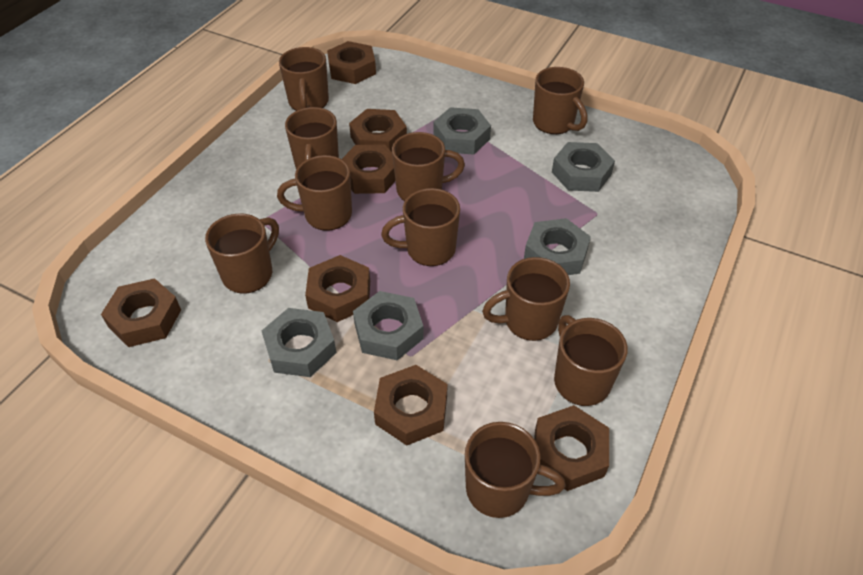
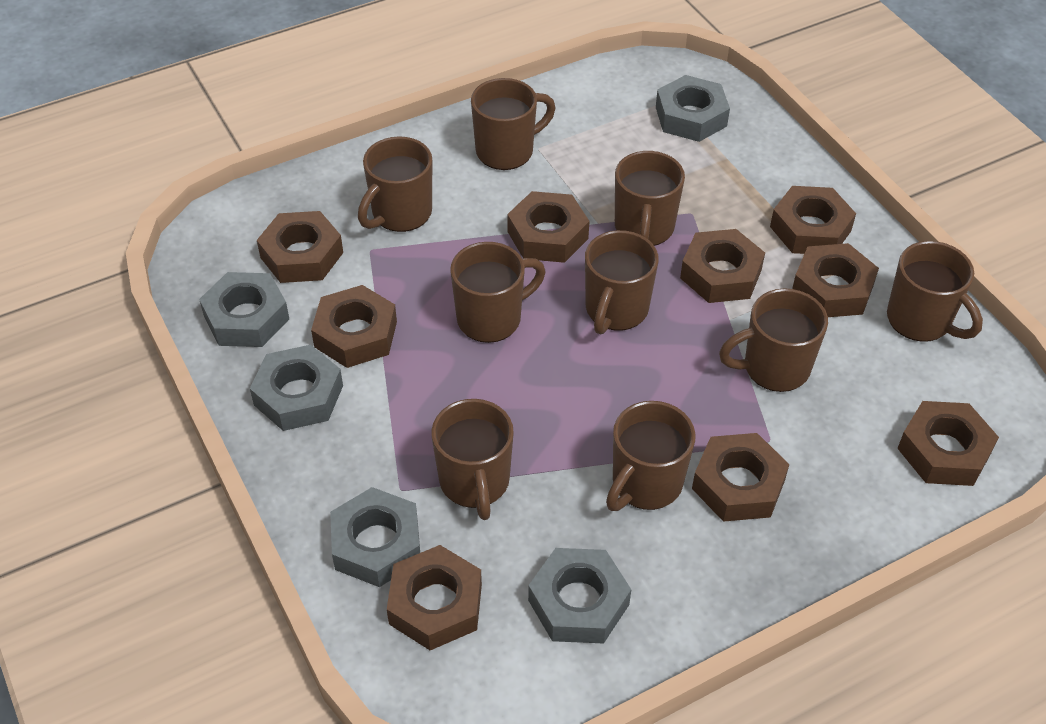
brown mug: 10 -> 9
brown nut: 7 -> 9

